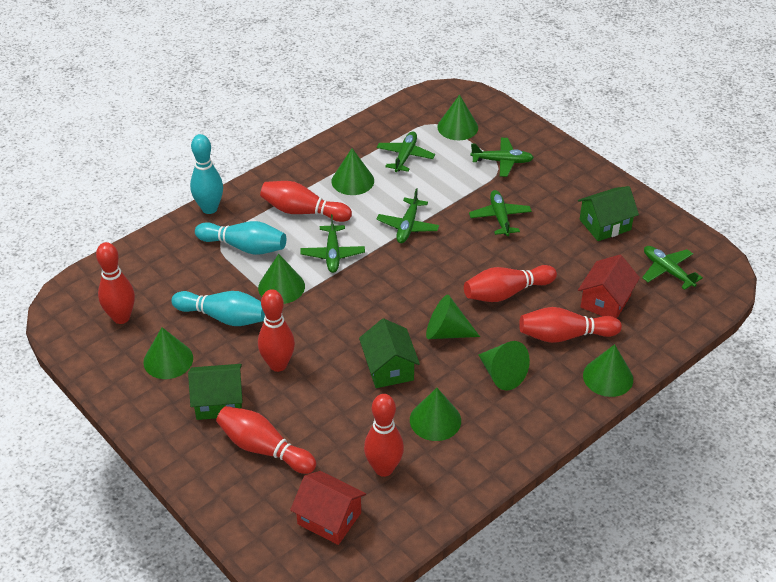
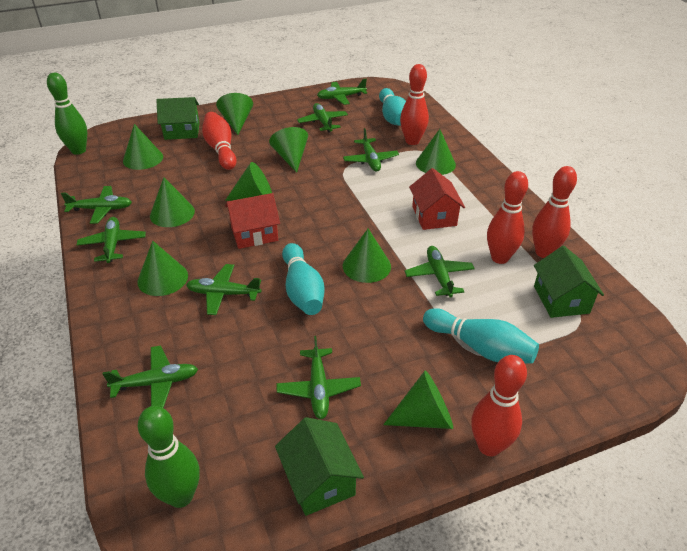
green bowling pin: 0 -> 2
green cone: 8 -> 9
green plane: 6 -> 9
red bowling pin: 7 -> 5

